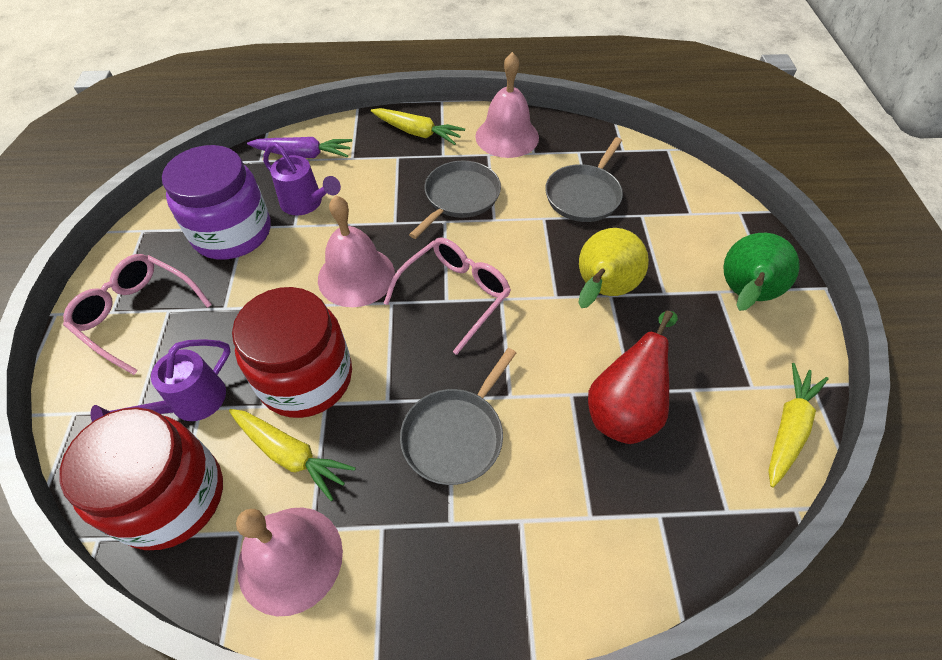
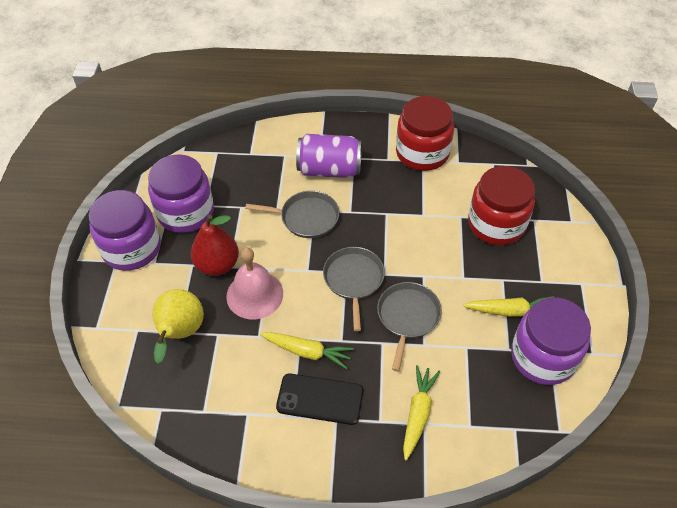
black phone: 0 -> 1
green pear: 1 -> 0
pink bell: 3 -> 1
pink glasses: 2 -> 0
purple can: 0 -> 1
purple carrot: 1 -> 0
purple jar: 1 -> 3
purple watering can: 2 -> 0

